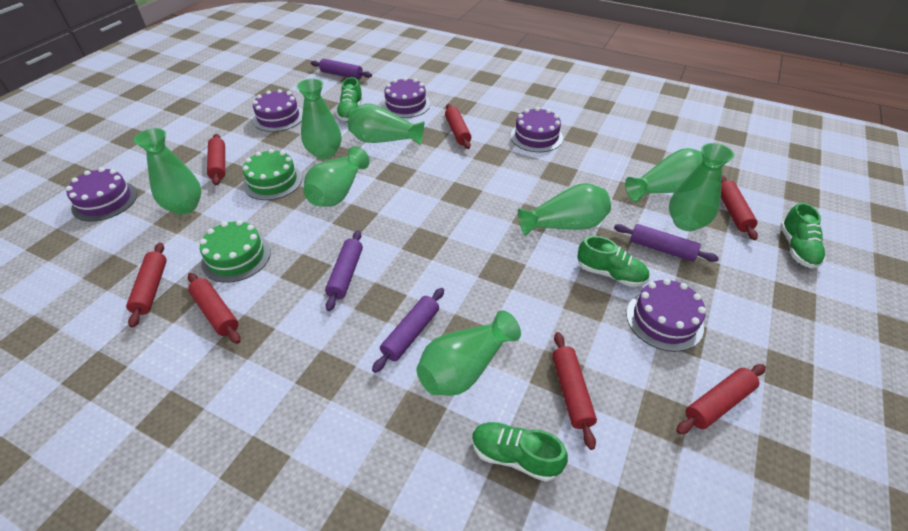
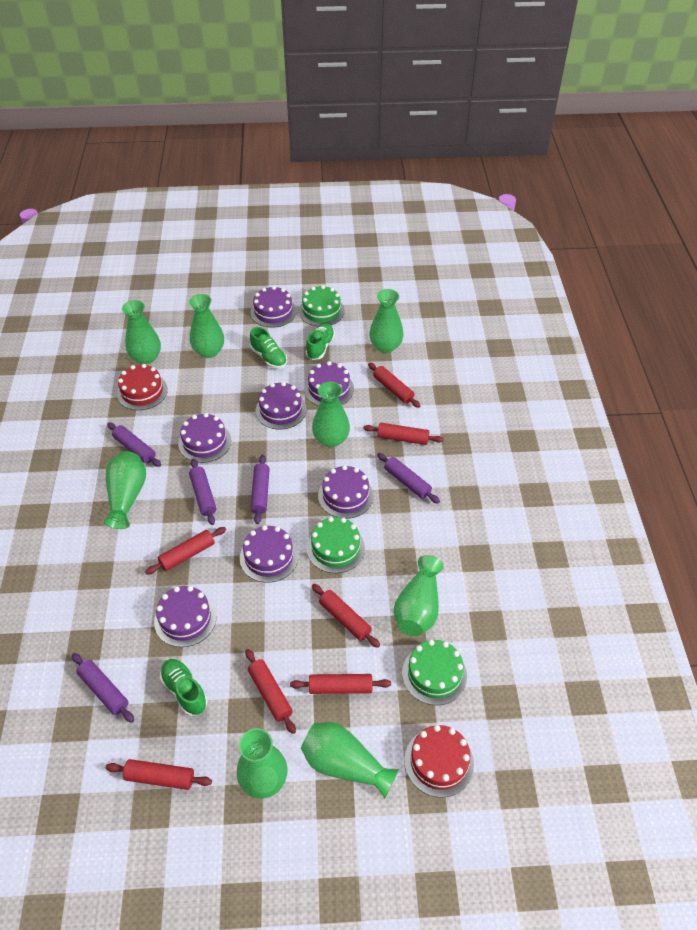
green cake: 2 -> 3
green shoe: 4 -> 3
purple cake: 5 -> 7
purple rolling pin: 4 -> 5
red cake: 0 -> 2

